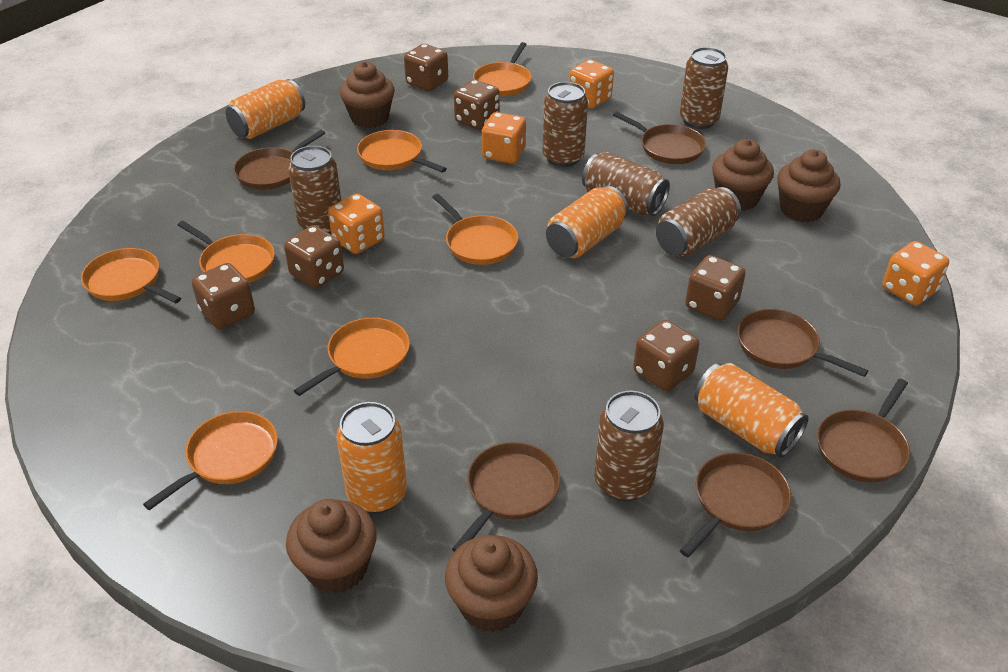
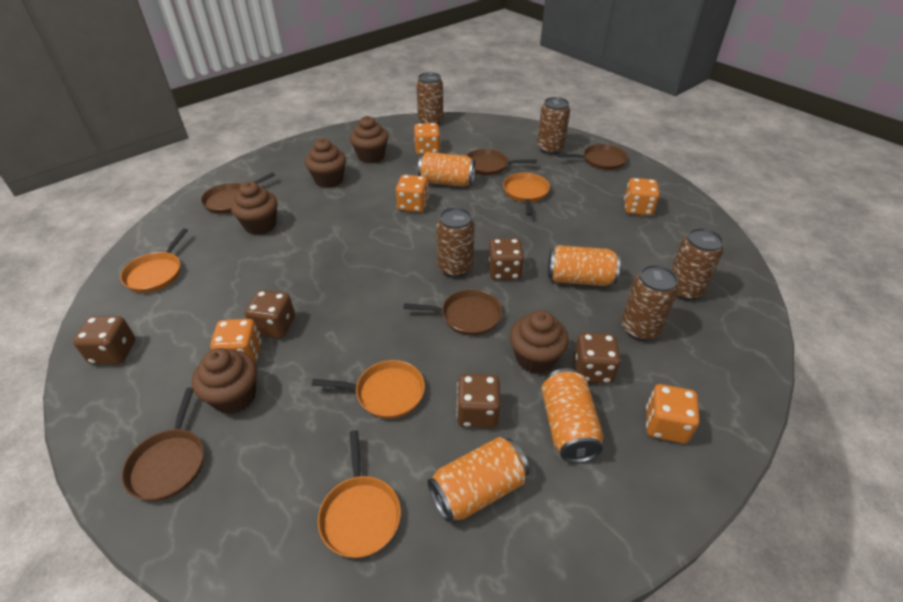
brown can: 6 -> 5
brown dice: 6 -> 5
brown pan: 6 -> 5
orange dice: 4 -> 5
orange pan: 7 -> 4

